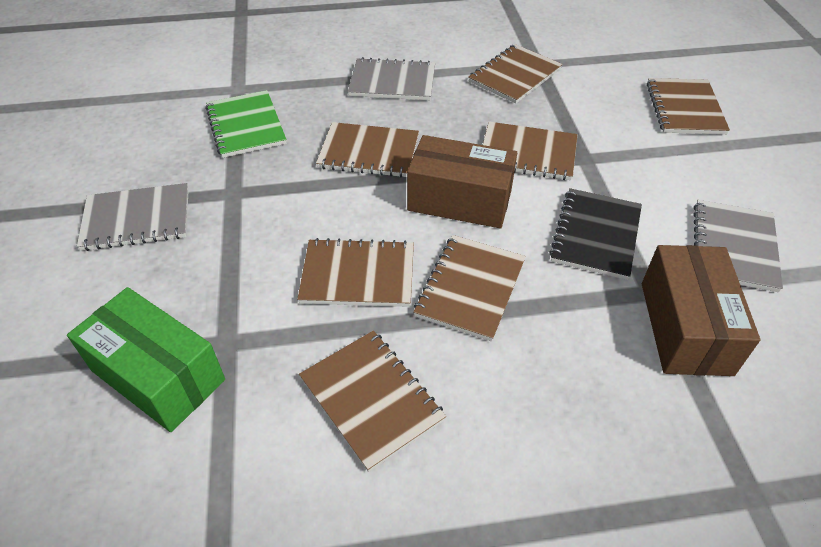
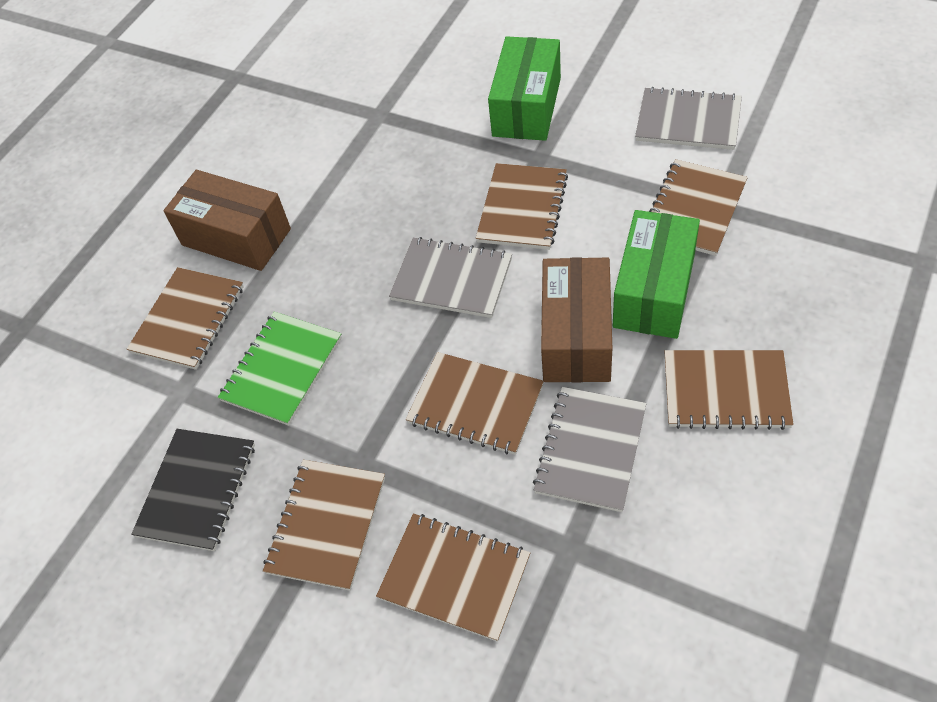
green box: 1 -> 2

